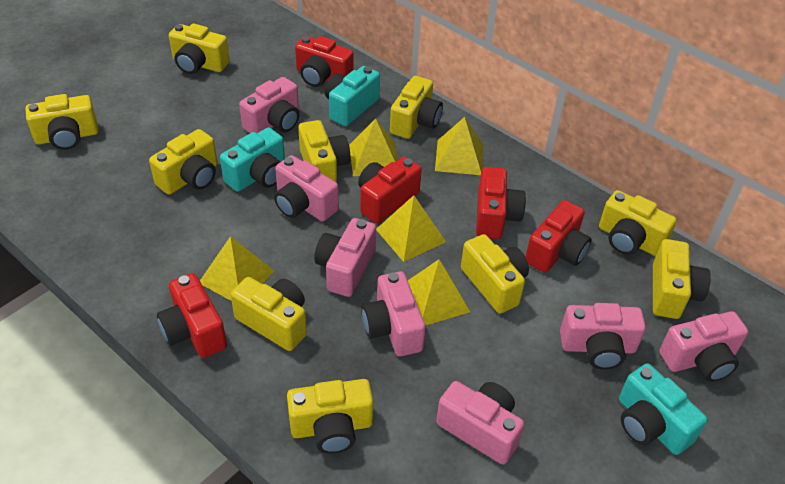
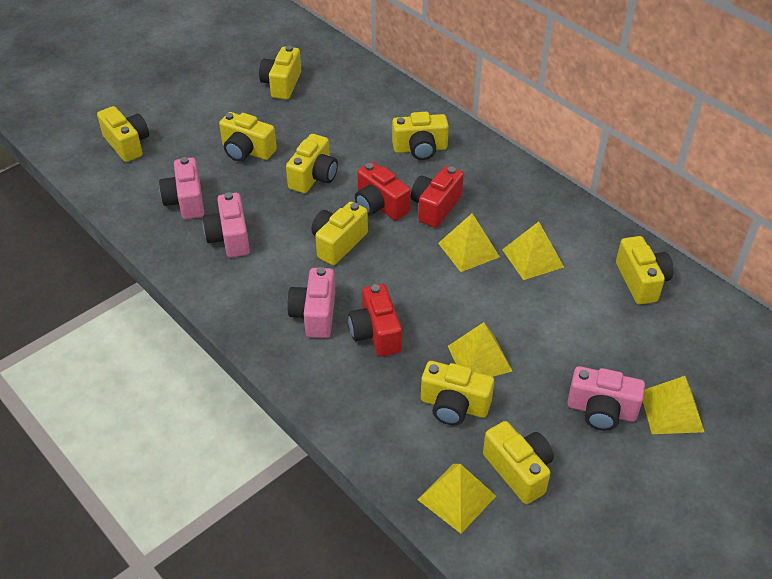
pink camera: 7 -> 4
red camera: 5 -> 3
turquoise camera: 3 -> 0
yellow camera: 10 -> 9

